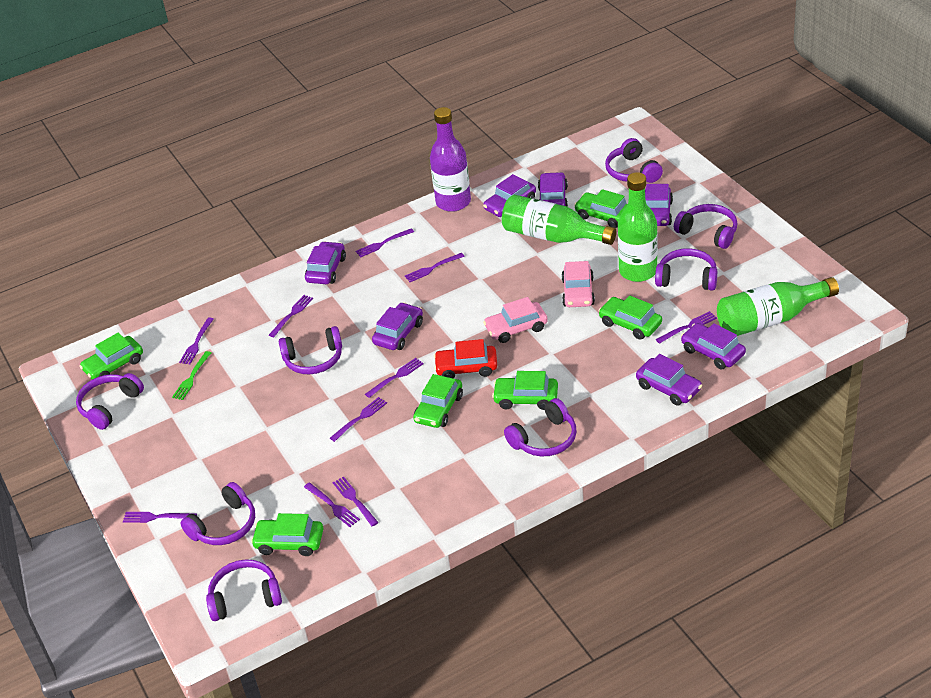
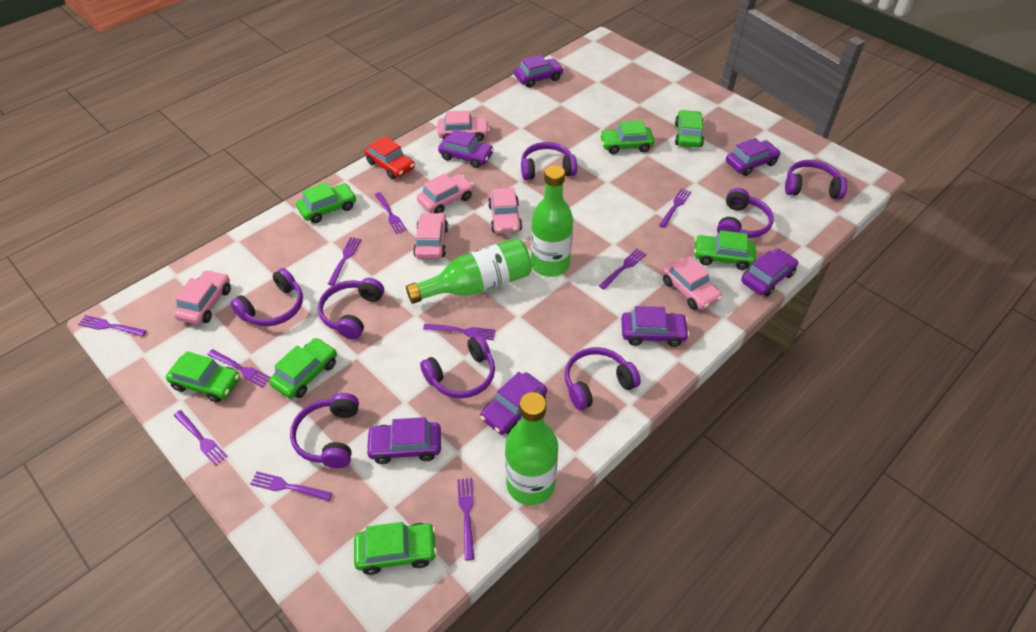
green car: 6 -> 7
green fork: 1 -> 0
pink car: 2 -> 6
purple bottle: 1 -> 0

